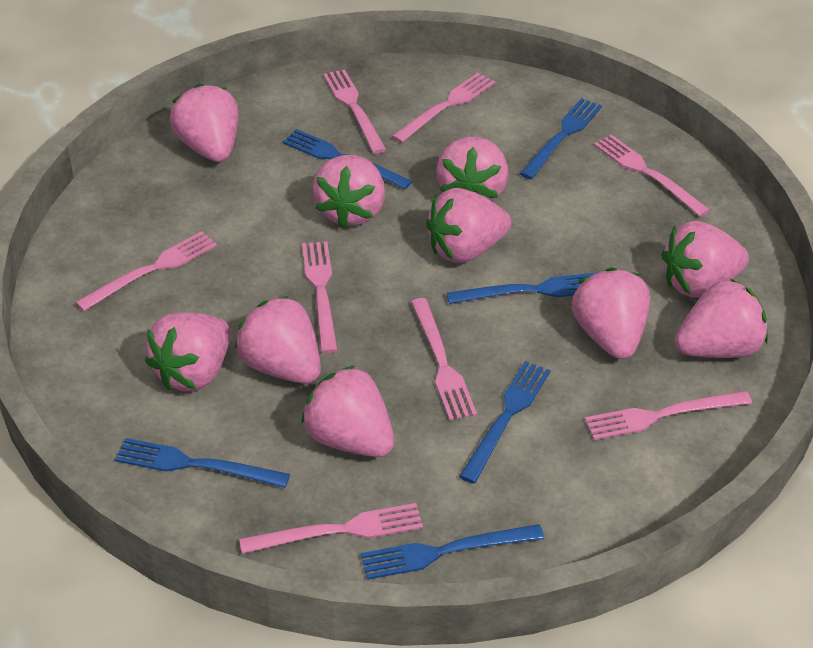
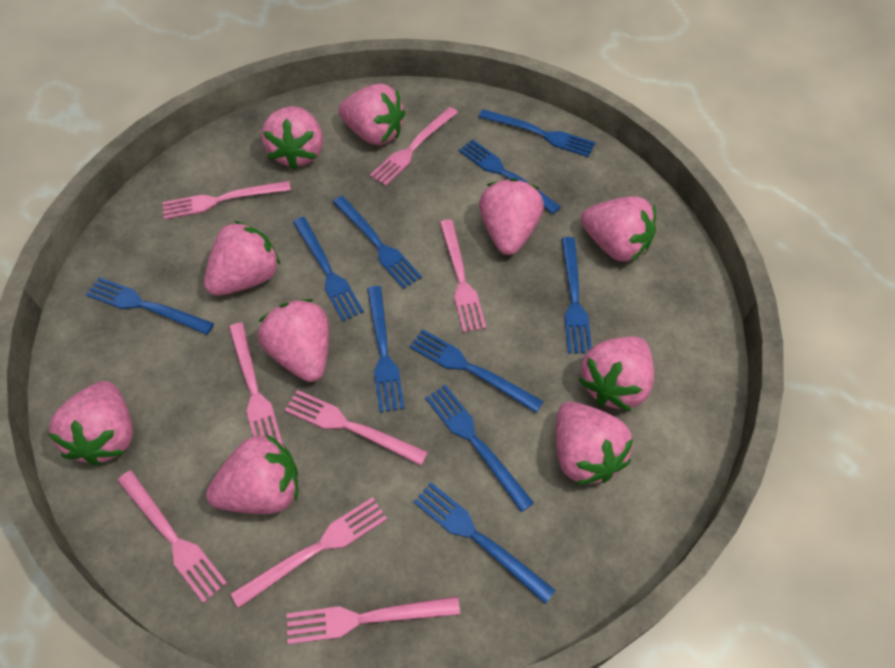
blue fork: 6 -> 10

